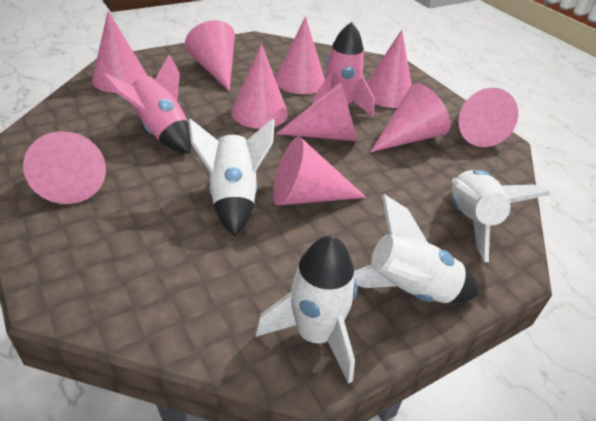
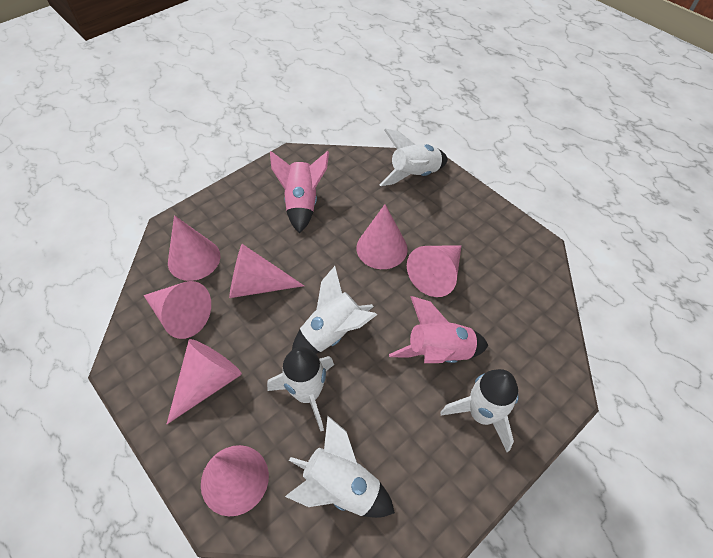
pink cone: 10 -> 7
white rocket: 4 -> 5

